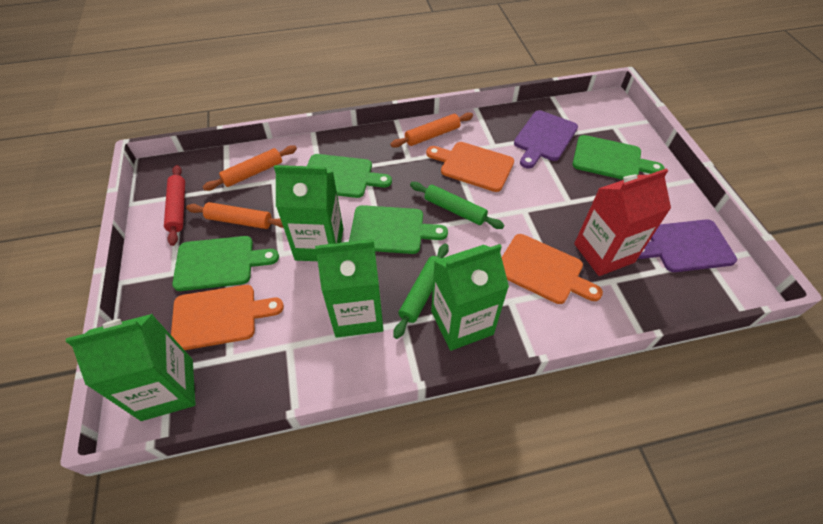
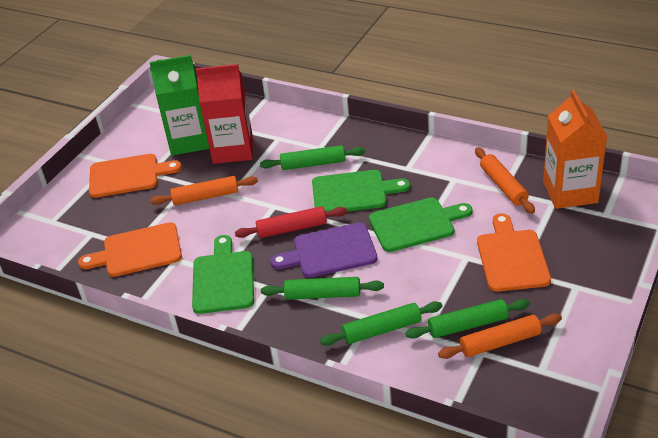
green carton: 4 -> 1
green cutting board: 4 -> 3
green rolling pin: 2 -> 4
orange carton: 0 -> 1
purple cutting board: 2 -> 1

